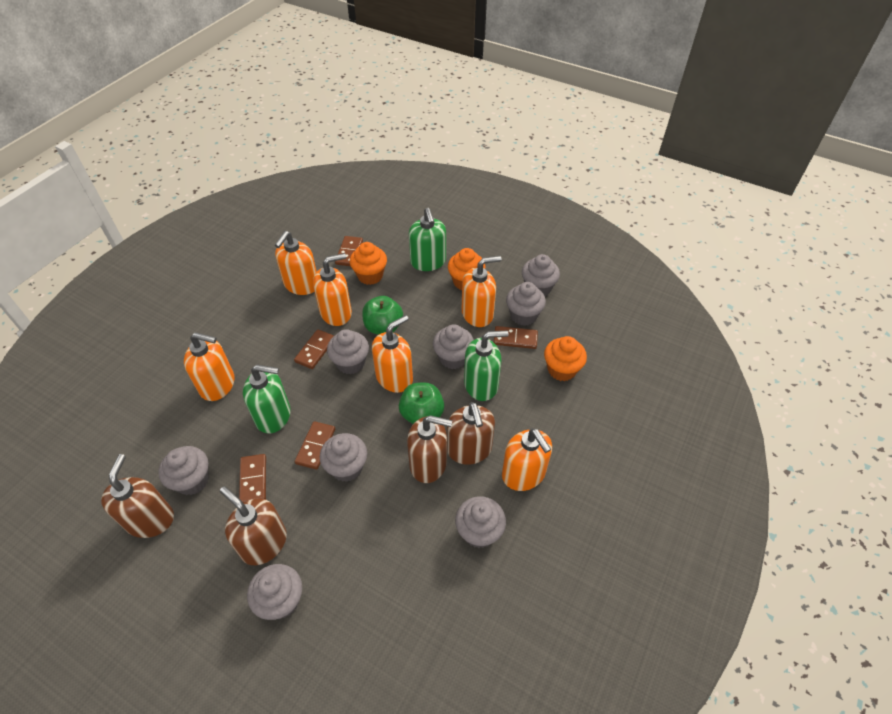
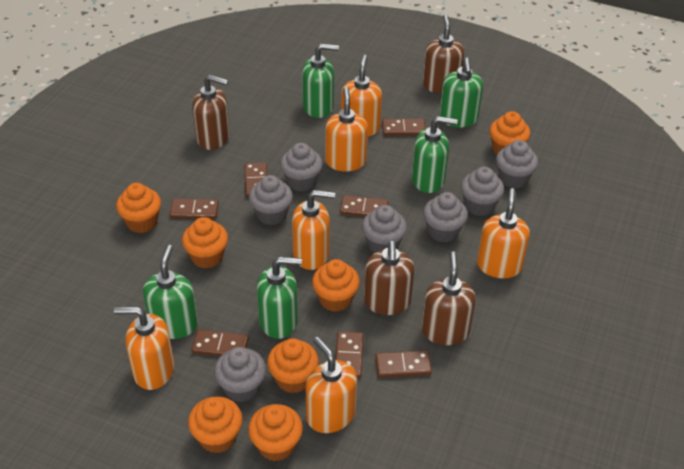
brown domino: 5 -> 7
green apple: 2 -> 0
green soap dispenser: 3 -> 5
grey cupcake: 8 -> 7
orange cupcake: 3 -> 7

